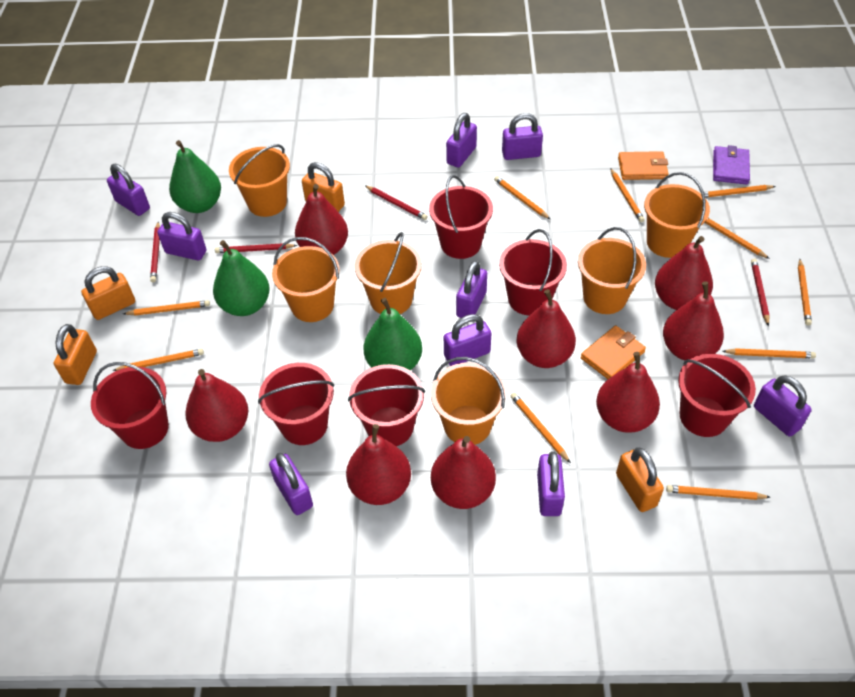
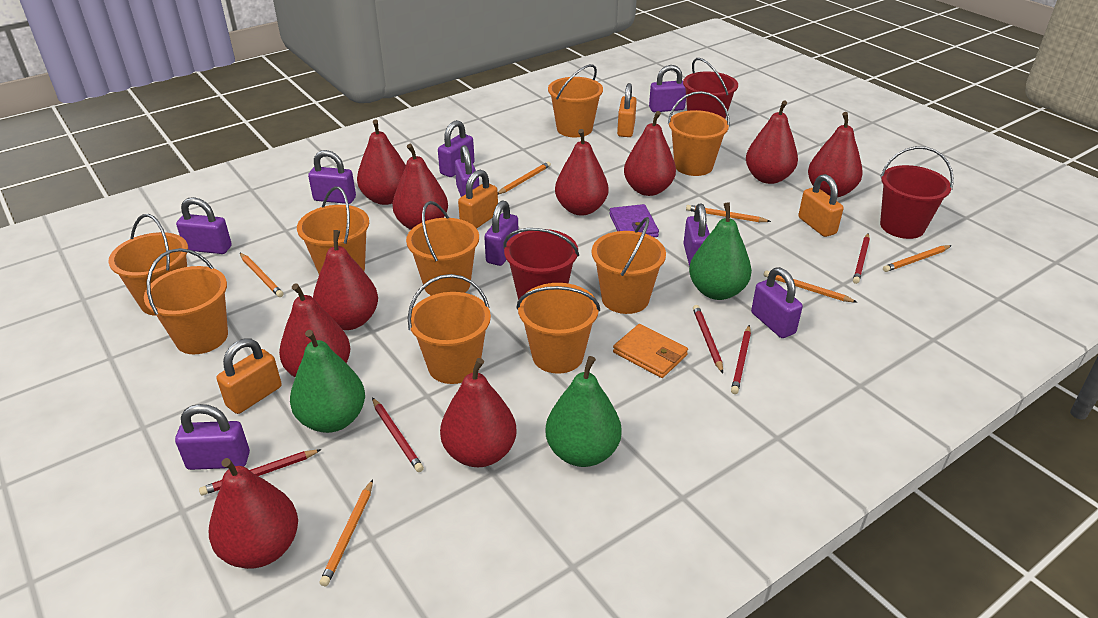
orange bucket: 6 -> 9
orange pencil: 10 -> 6
orange wallet: 2 -> 1
red bucket: 6 -> 3
red pear: 8 -> 10
red pencil: 4 -> 5

